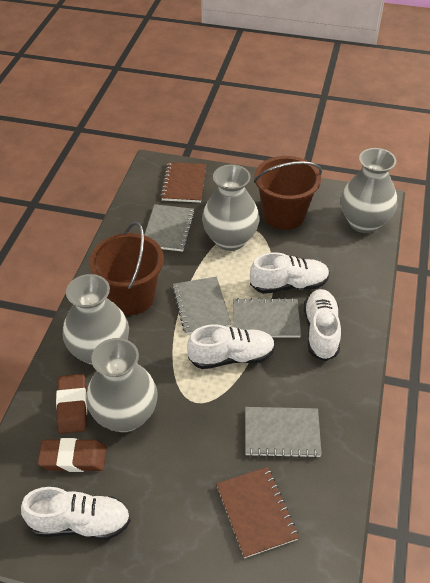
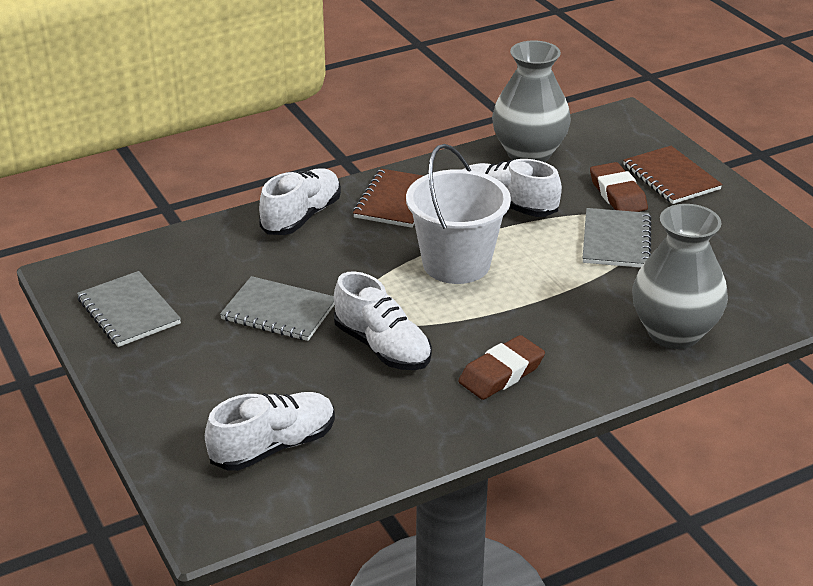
brown bucket: 2 -> 0
grey notebook: 4 -> 3
grey vase: 4 -> 2
white bucket: 0 -> 1

